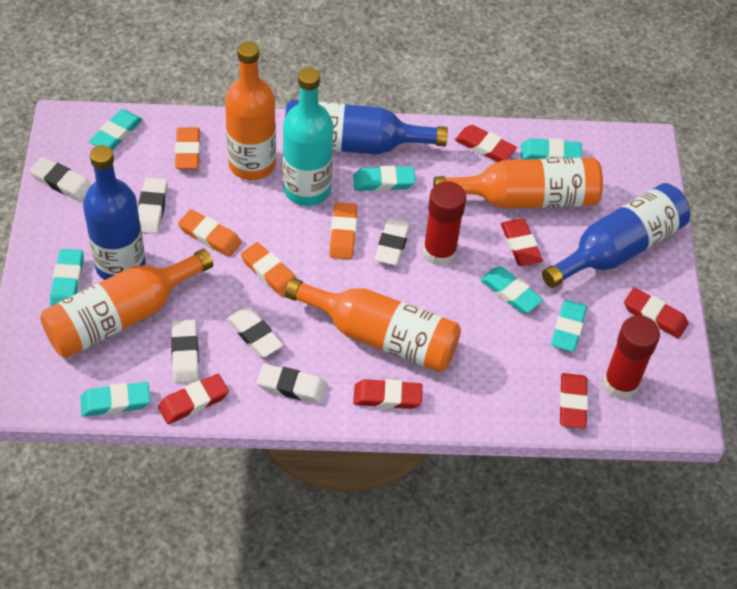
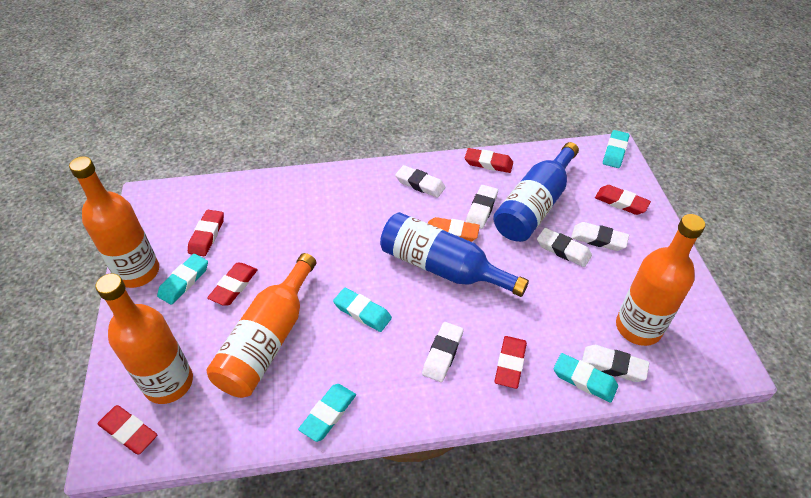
blue bottle: 3 -> 2
orange eraser: 4 -> 1
red glue stick: 2 -> 0
turquoise bottle: 1 -> 0
turquoise eraser: 7 -> 5

